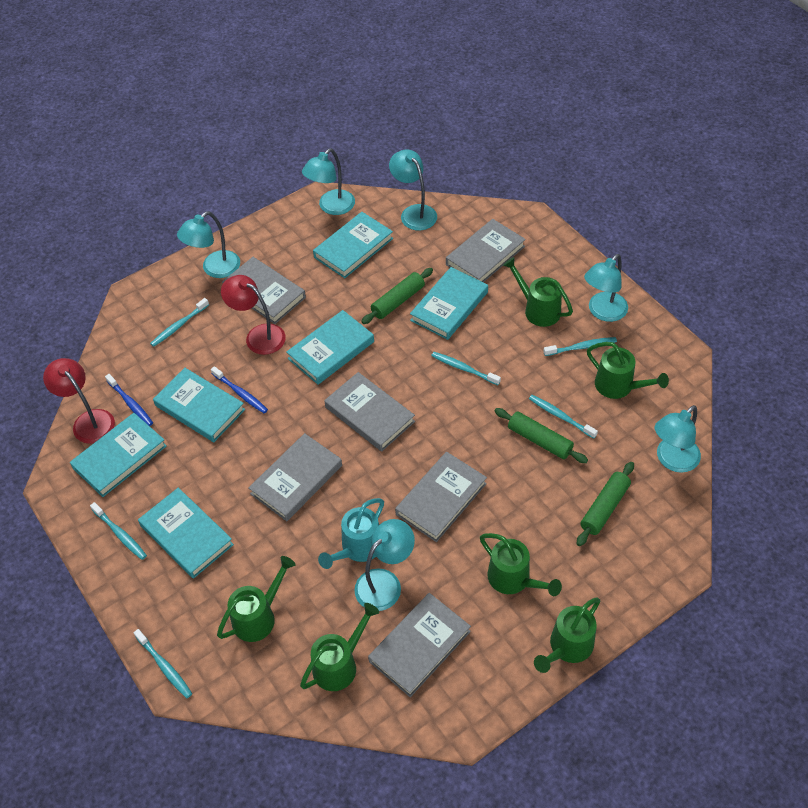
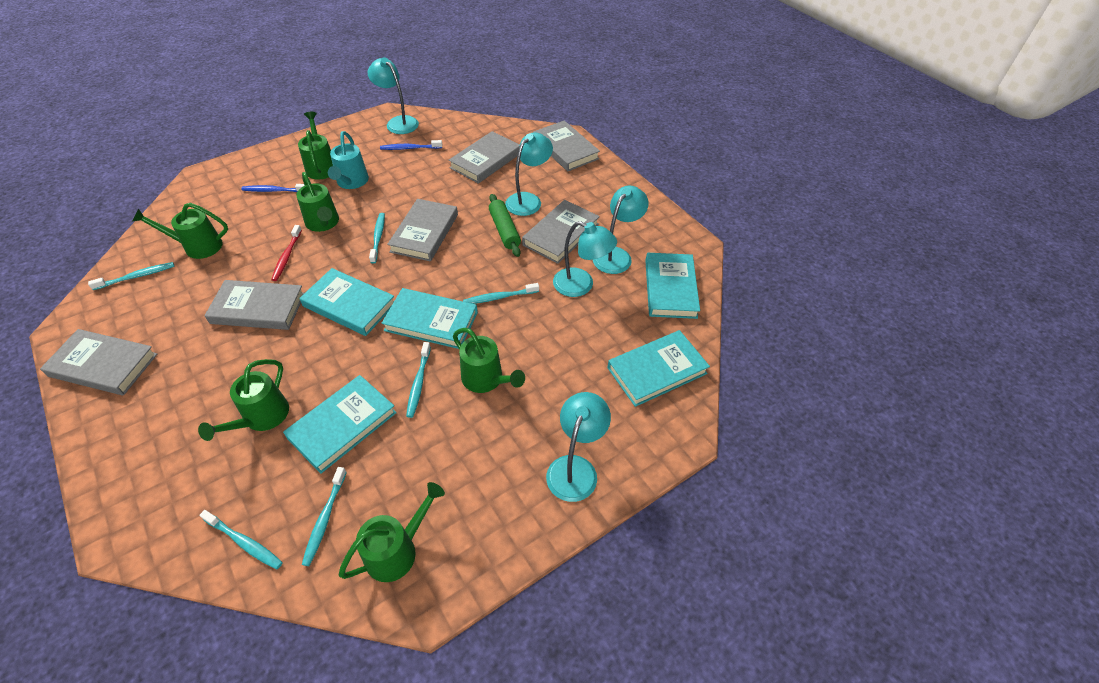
green rolling pin: 3 -> 1
red lamp: 2 -> 0
red toothbrush: 0 -> 1
turquoise book: 6 -> 5
turquoise lamp: 6 -> 5

